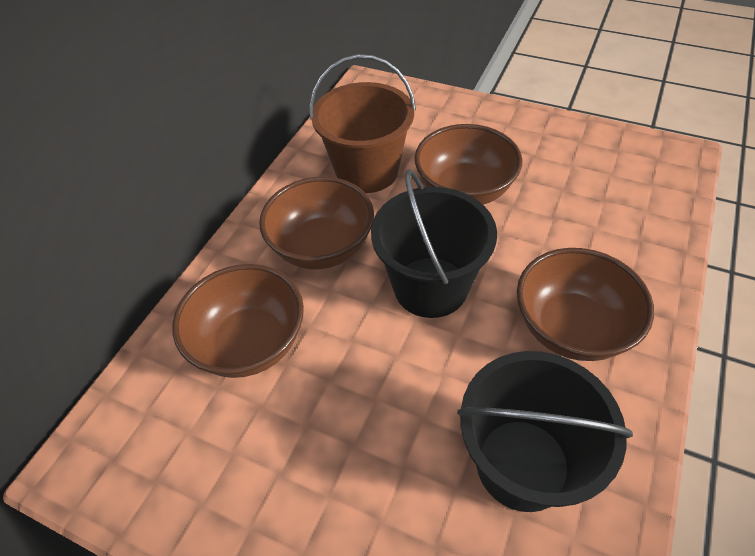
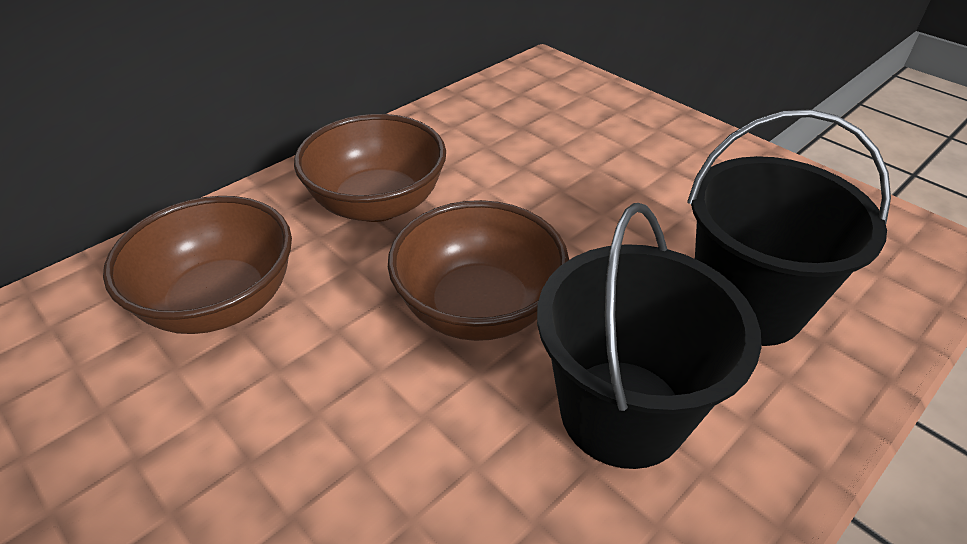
brown bowl: 4 -> 3
brown bucket: 1 -> 0

